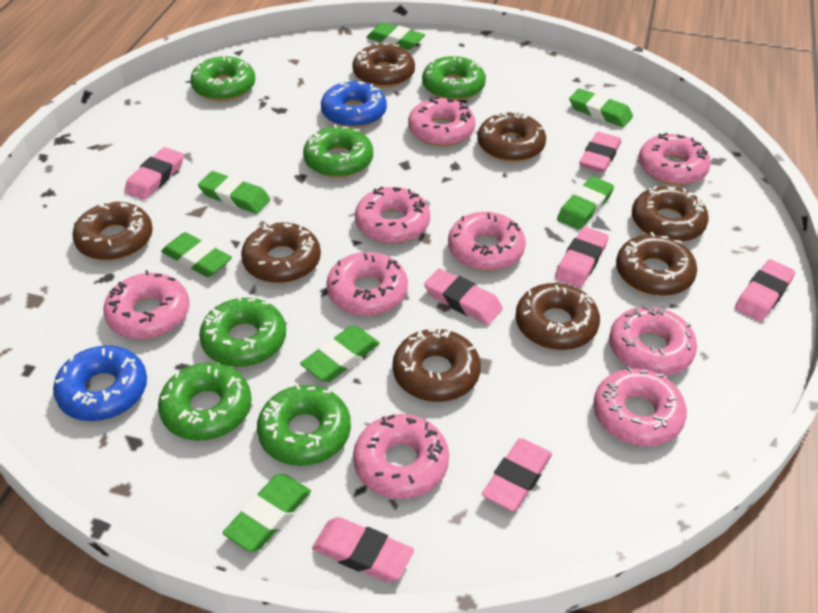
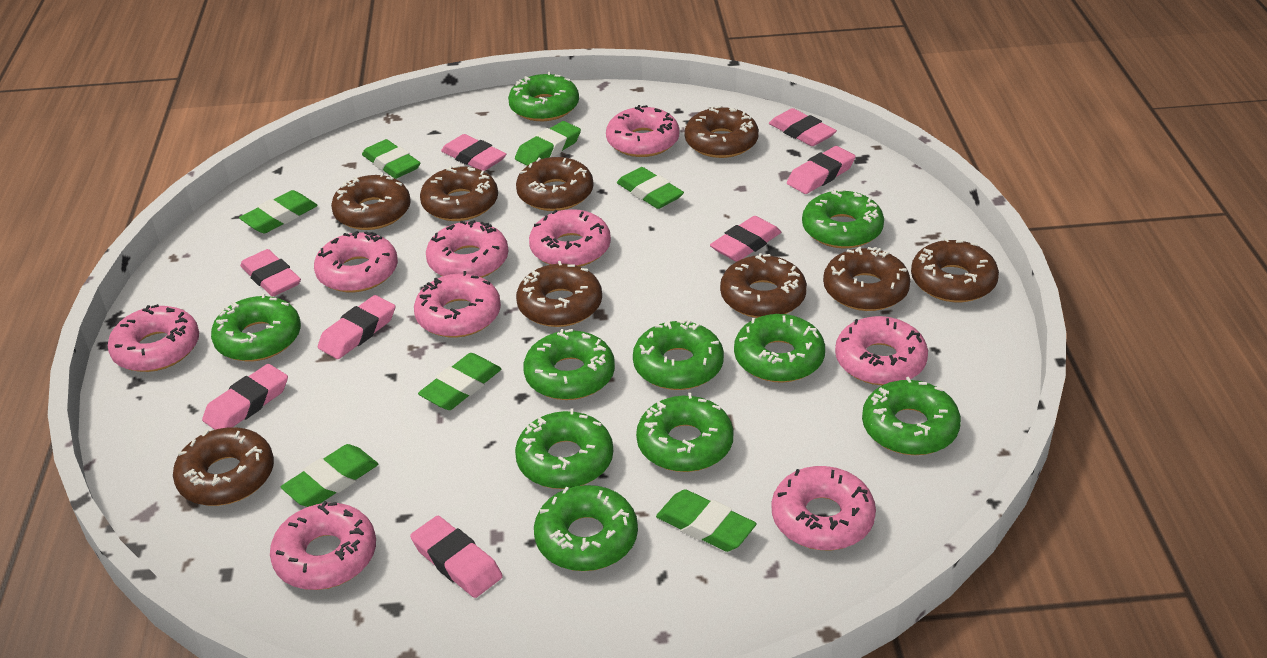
blue donut: 2 -> 0
brown donut: 8 -> 9
green donut: 6 -> 10
pink eraser: 7 -> 8

